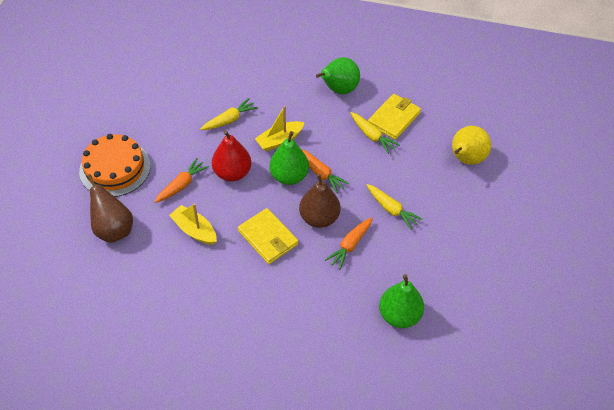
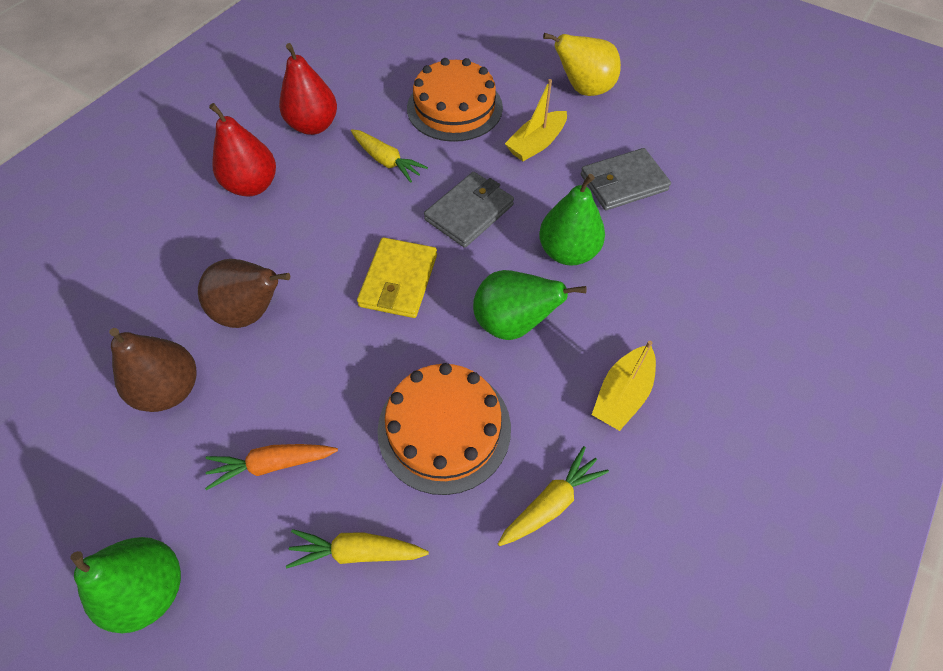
grey wallet: 0 -> 2
orange cake: 1 -> 2
orange carrot: 3 -> 1
red pear: 1 -> 2
yellow wallet: 2 -> 1

